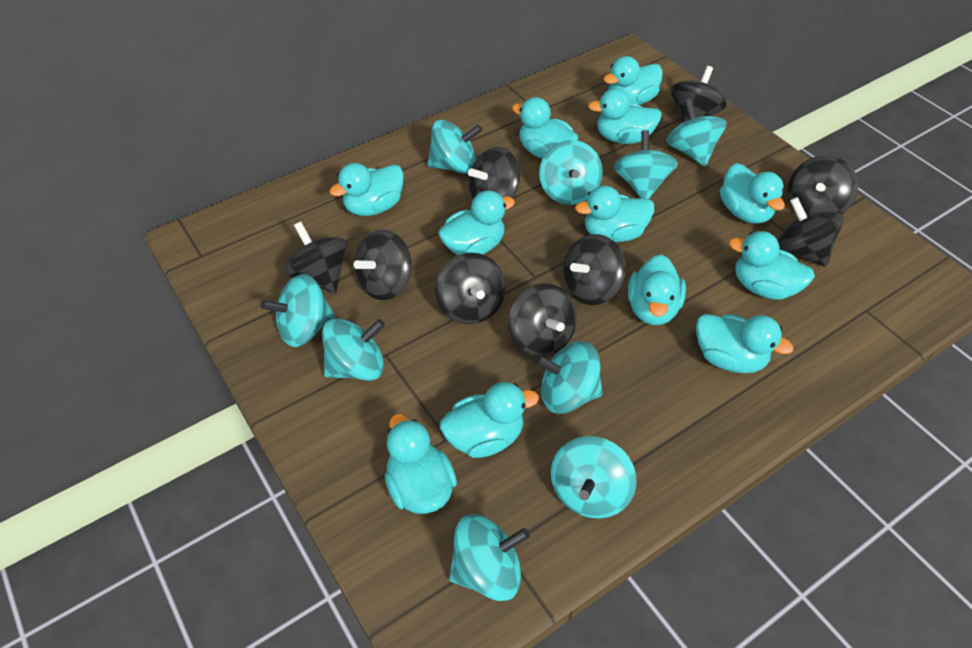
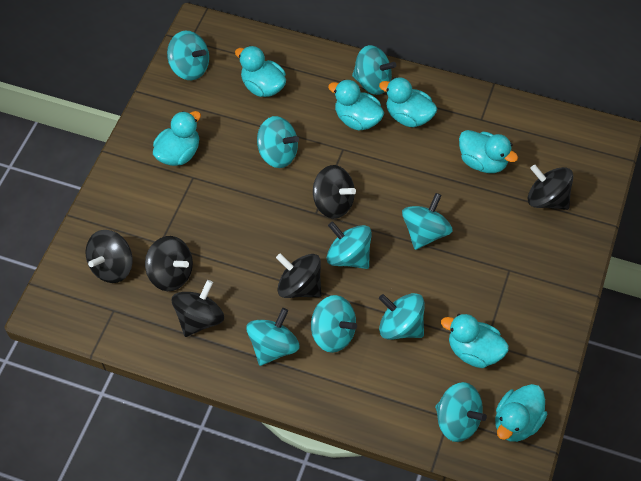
black spinning top: 9 -> 6
turquoise duck: 12 -> 7

